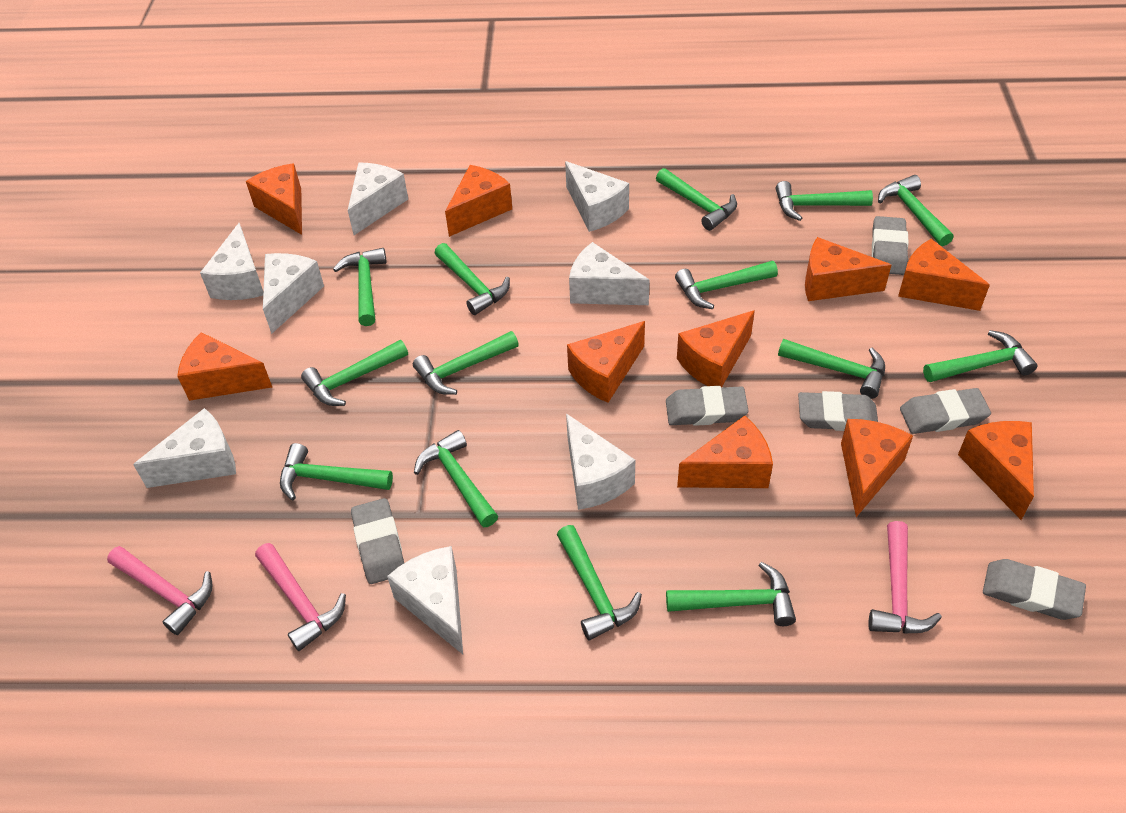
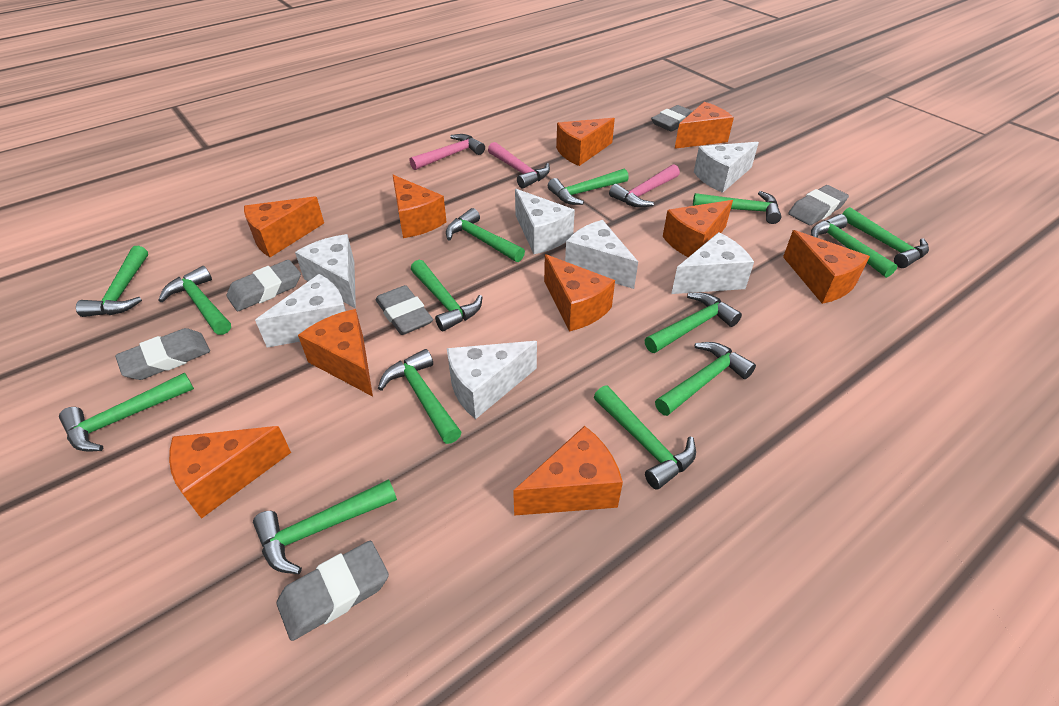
white cheese: 8 -> 7

